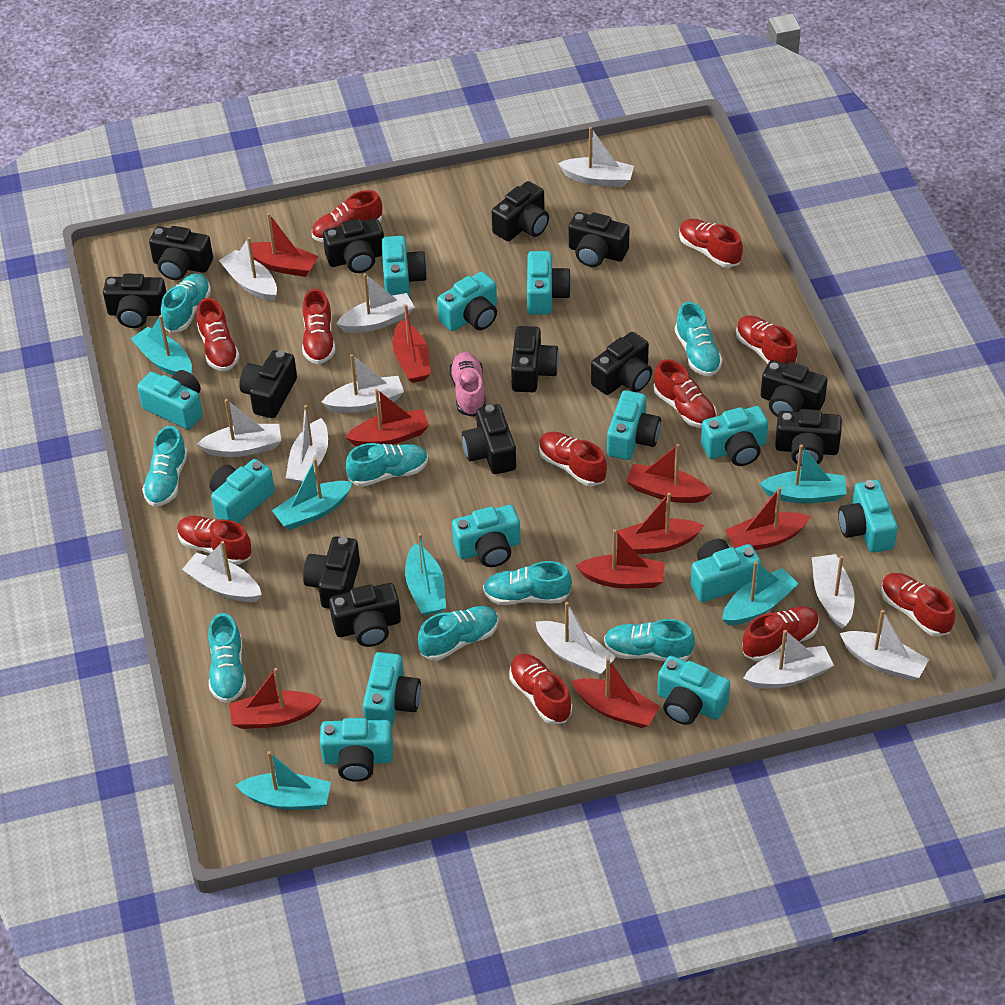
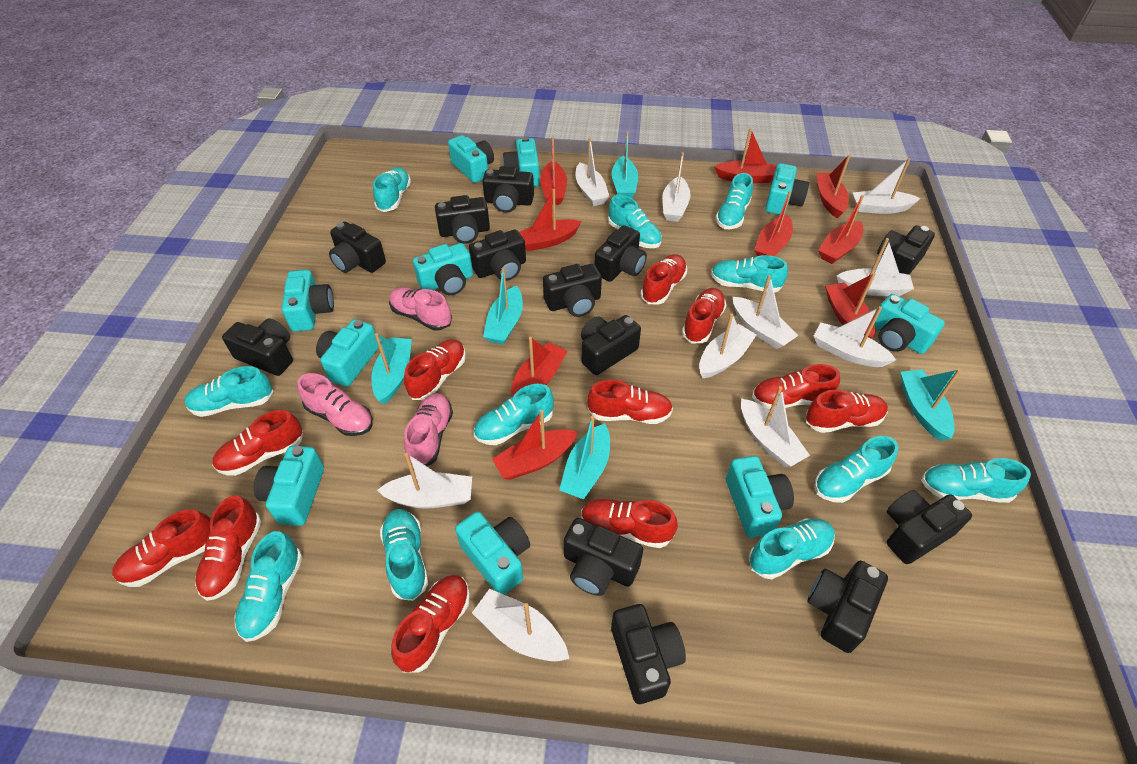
pink shoe: 1 -> 3
turquoise boat: 6 -> 5
turquoise camera: 13 -> 10
turquoise shoe: 8 -> 11
white boat: 11 -> 10

